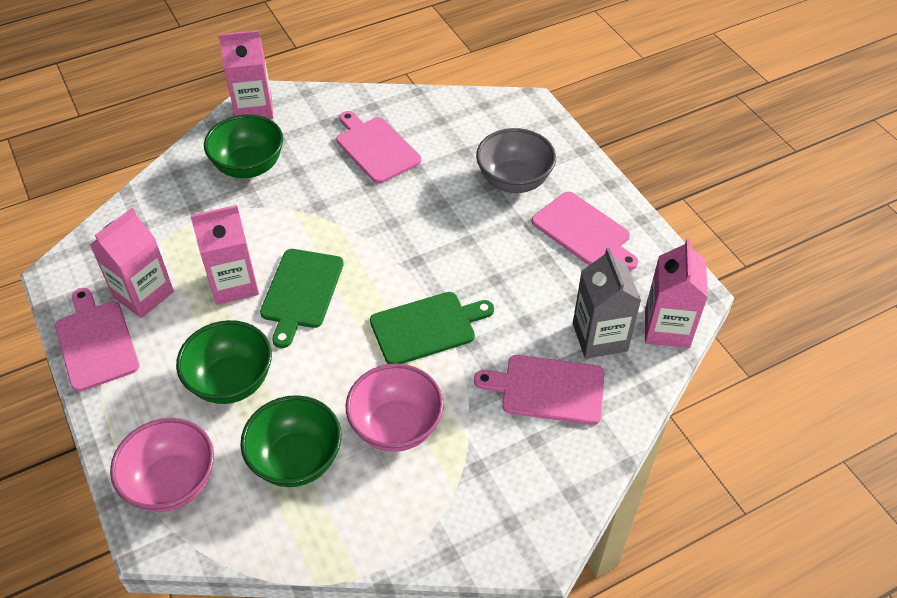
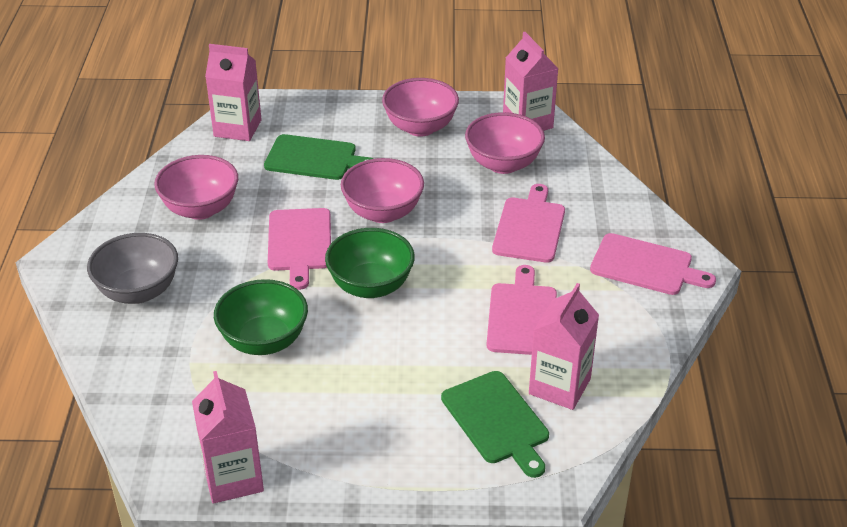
green bowl: 3 -> 2
grey carton: 1 -> 0
pink bowl: 2 -> 4

